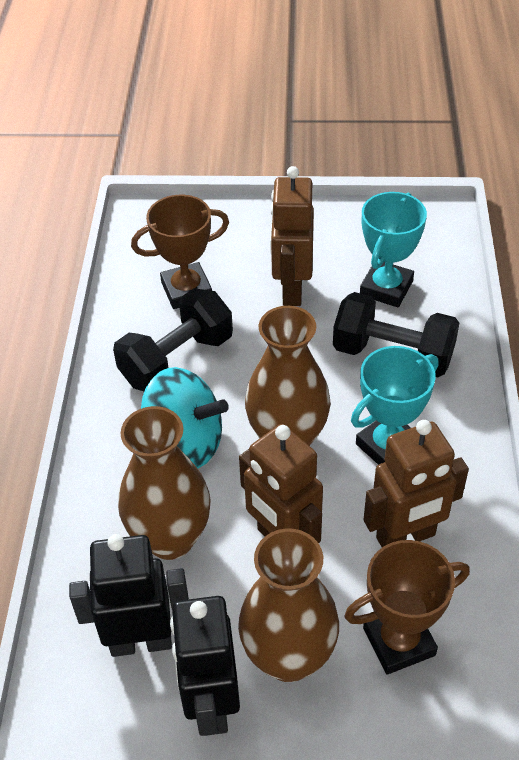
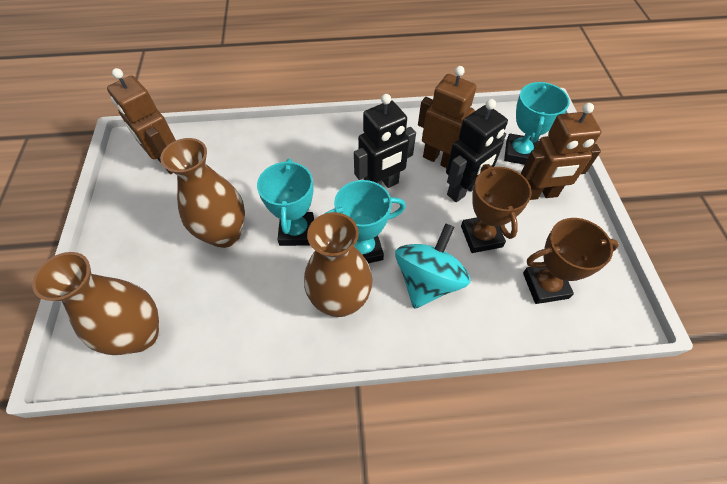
black dumbbell: 2 -> 0
turquoise trophy: 2 -> 3

